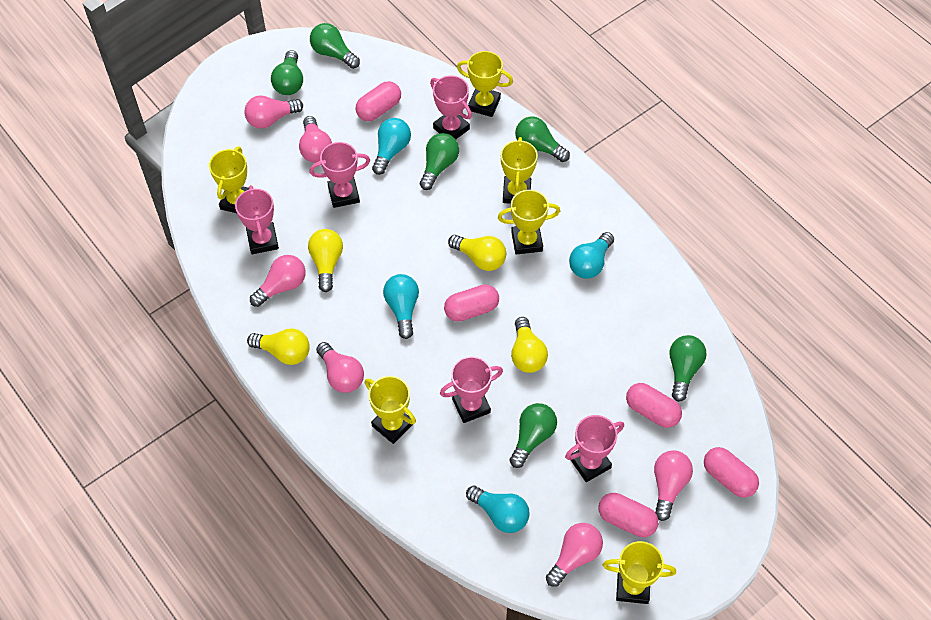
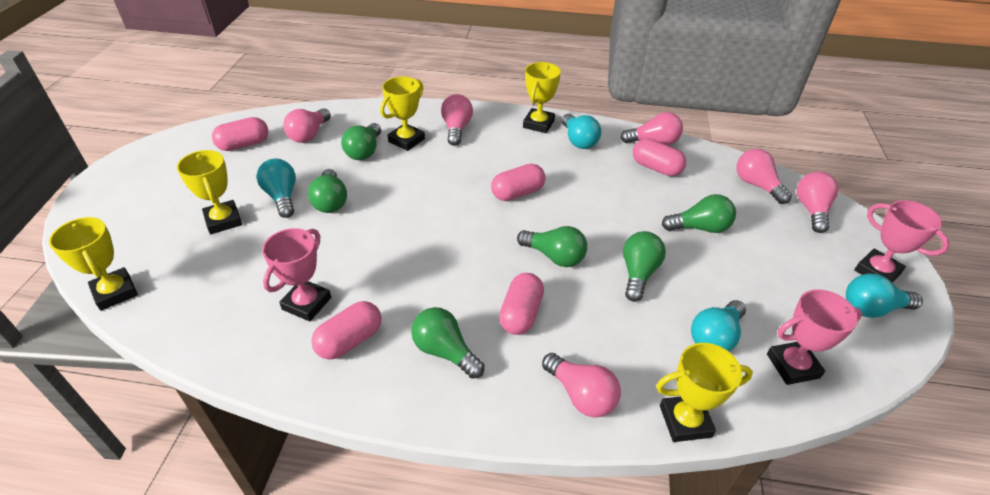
pink trophy: 5 -> 3
yellow light bulb: 4 -> 0
yellow trophy: 6 -> 5

